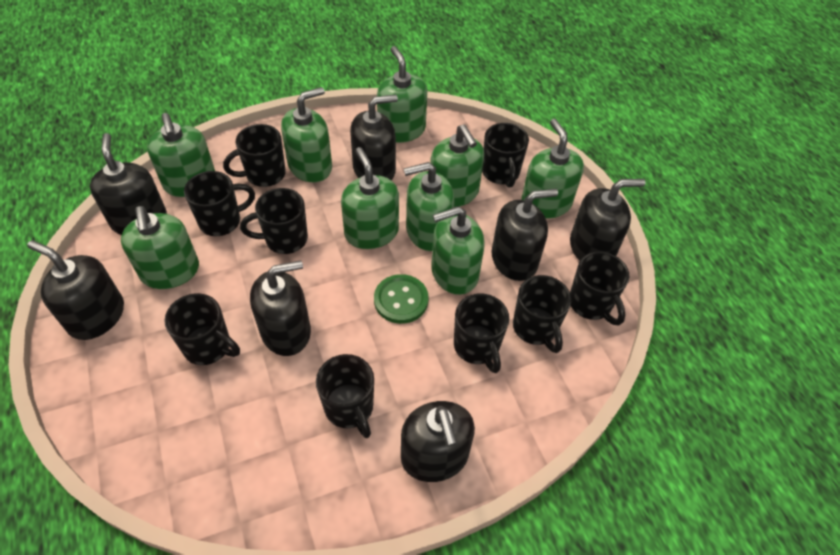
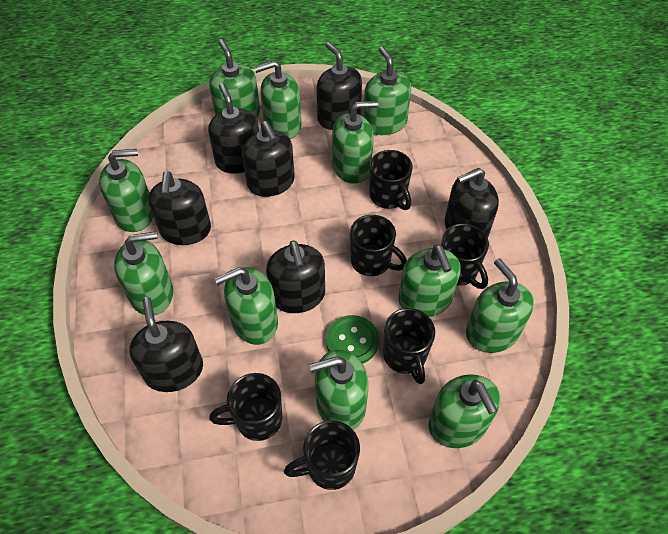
black mug: 9 -> 6
green soap dispenser: 9 -> 11

